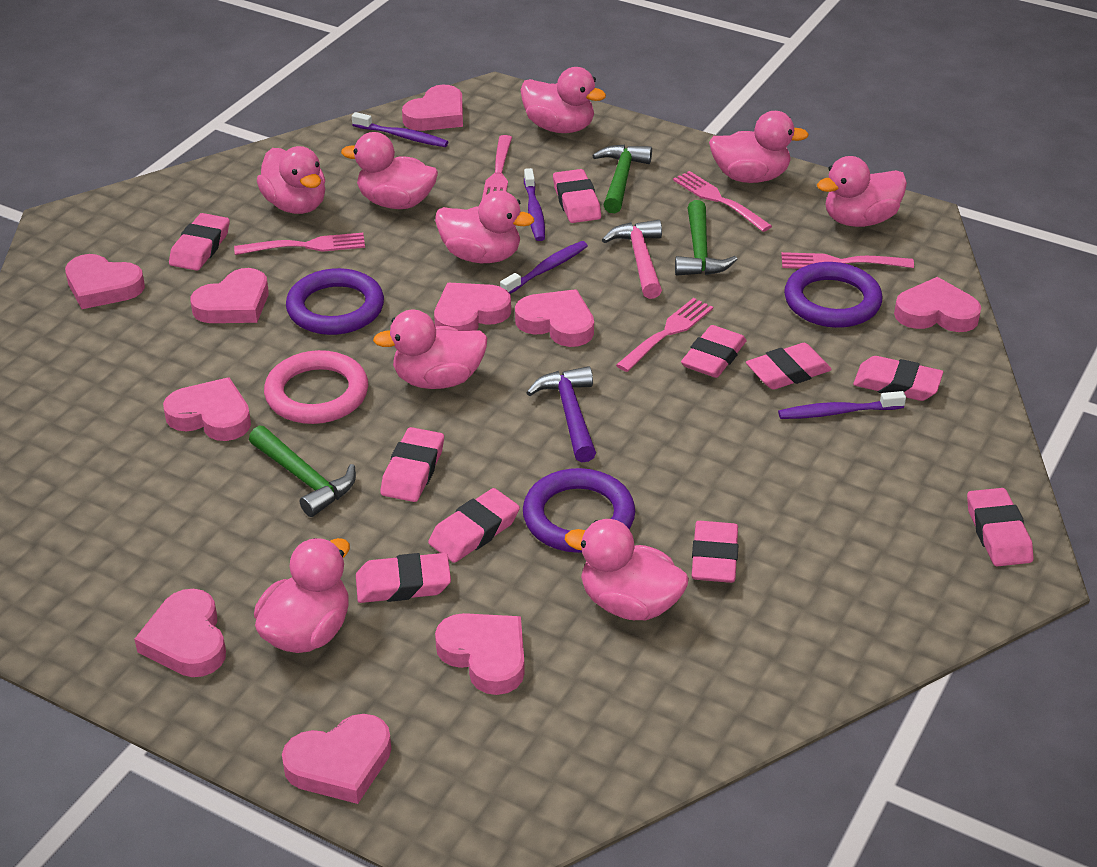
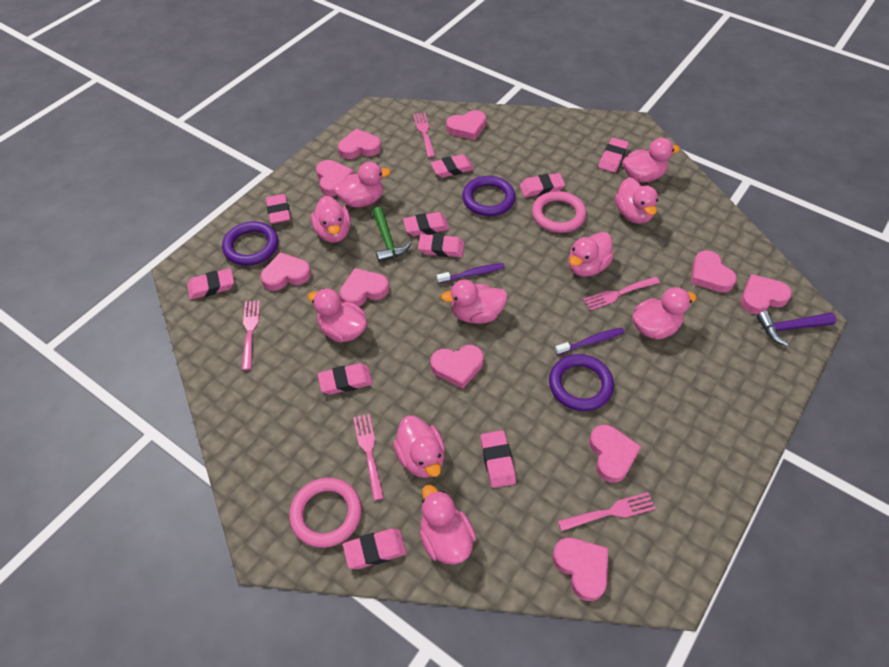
green hammer: 3 -> 1
pink duck: 9 -> 10
pink hammer: 1 -> 0
pink ring: 1 -> 2
purple toothbrush: 4 -> 2

